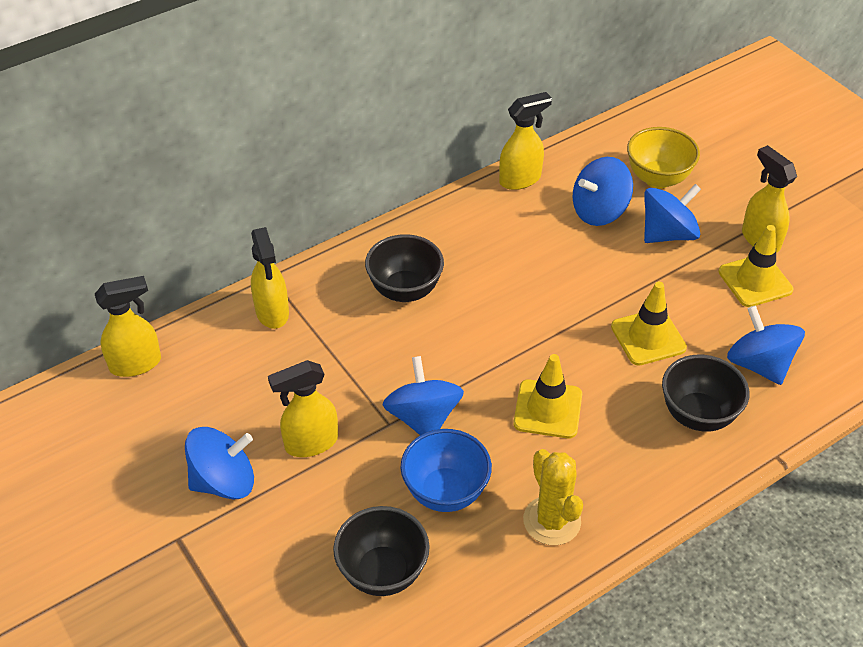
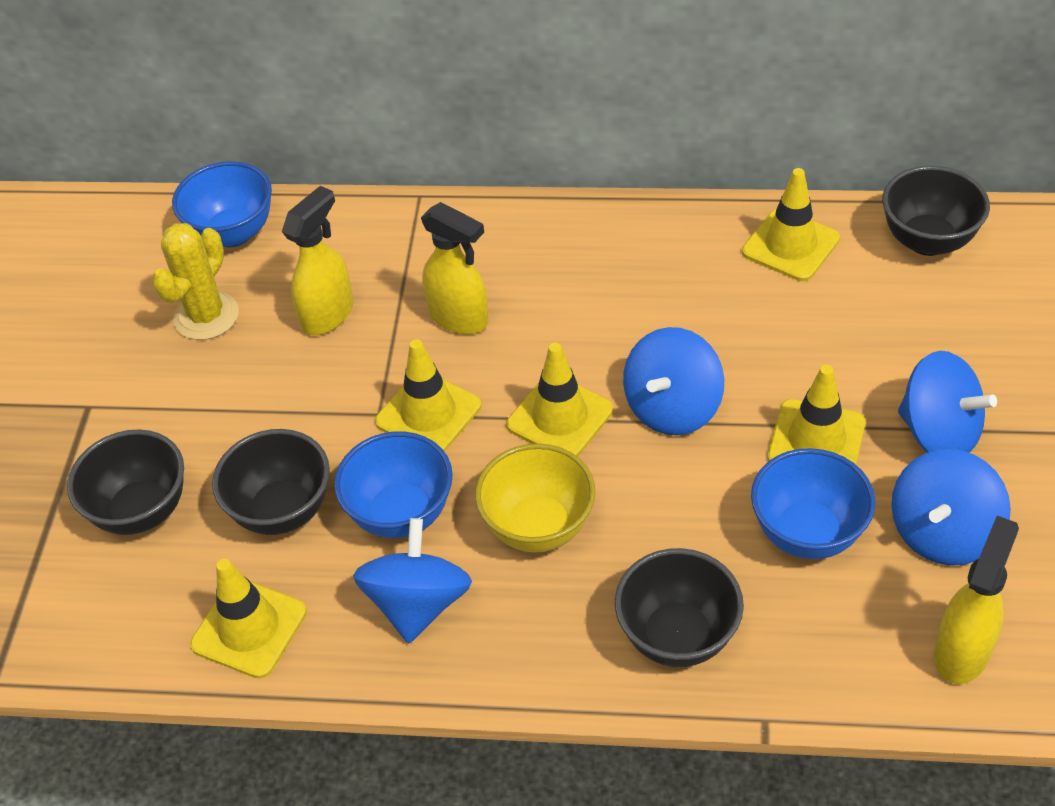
black bowl: 3 -> 4
blue bowl: 1 -> 3
blue spinning top: 5 -> 4
yellow spray bottle: 5 -> 3
yellow traffic cone: 3 -> 5

